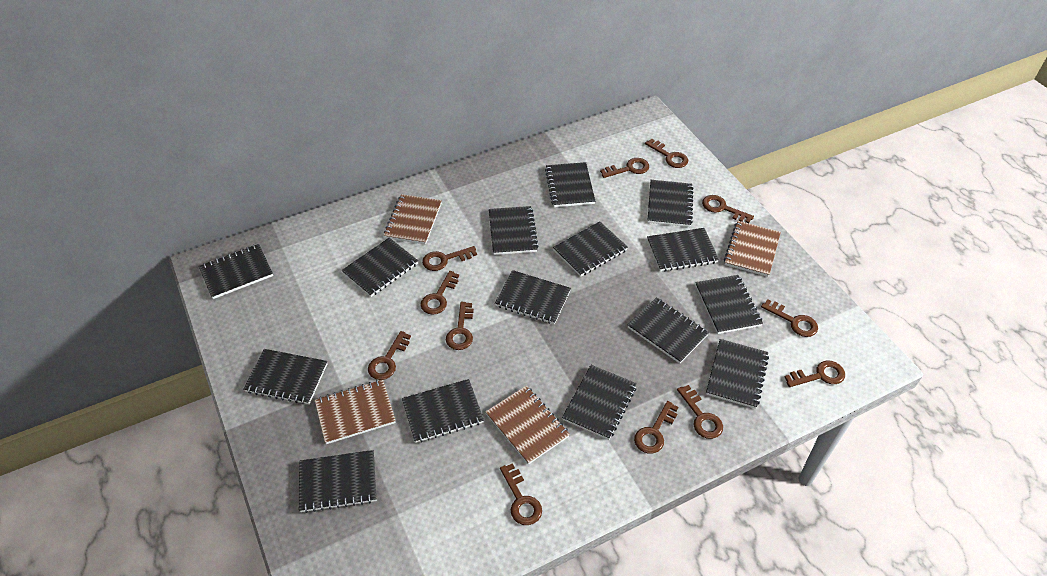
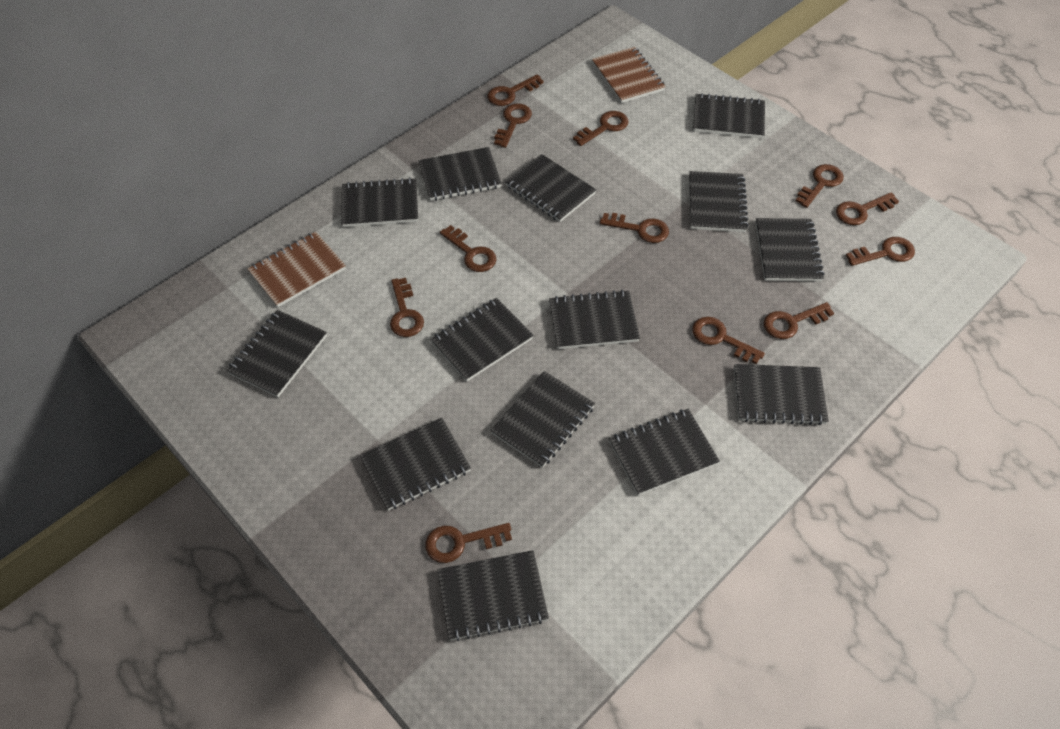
black notebook: 15 -> 14
brown notebook: 4 -> 2

